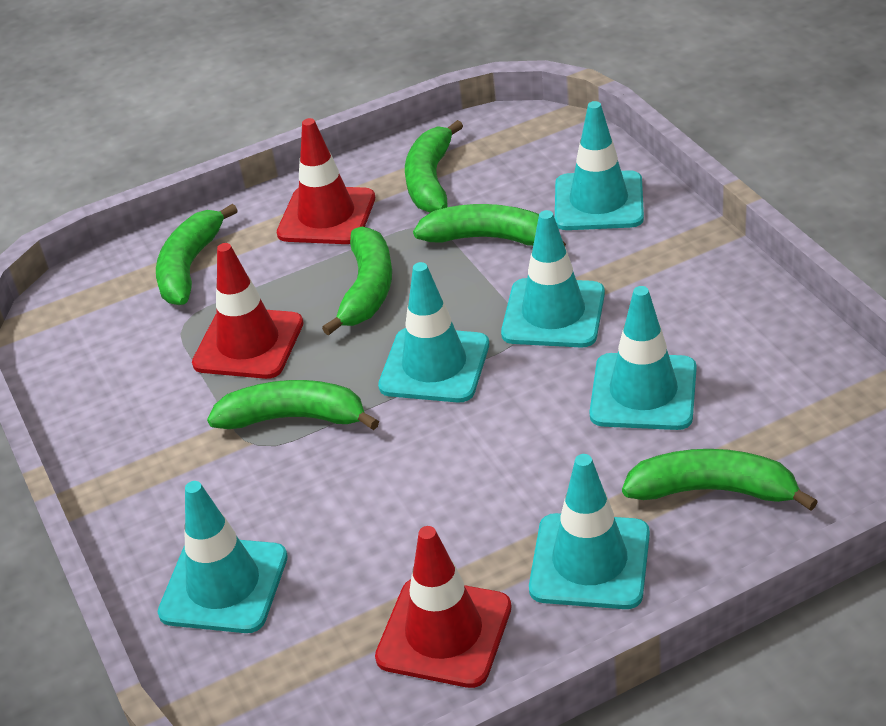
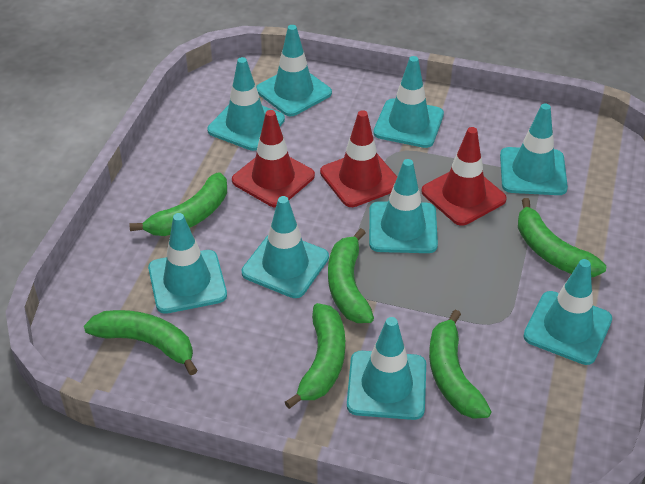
turquoise traffic cone: 6 -> 9

